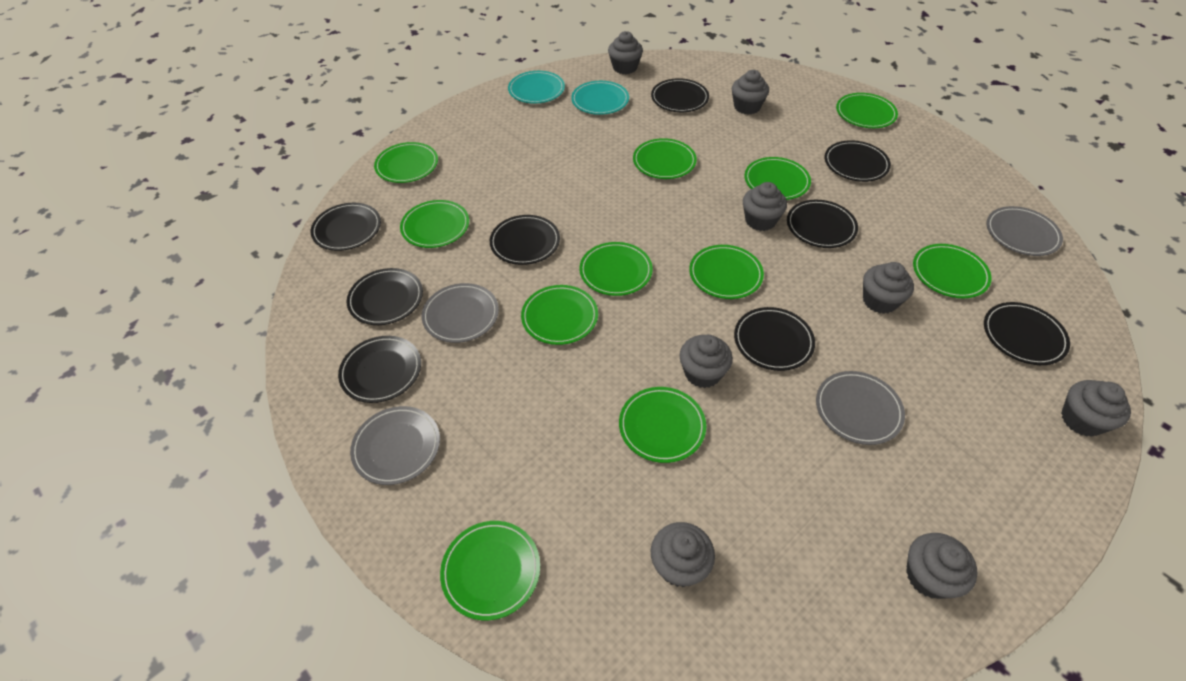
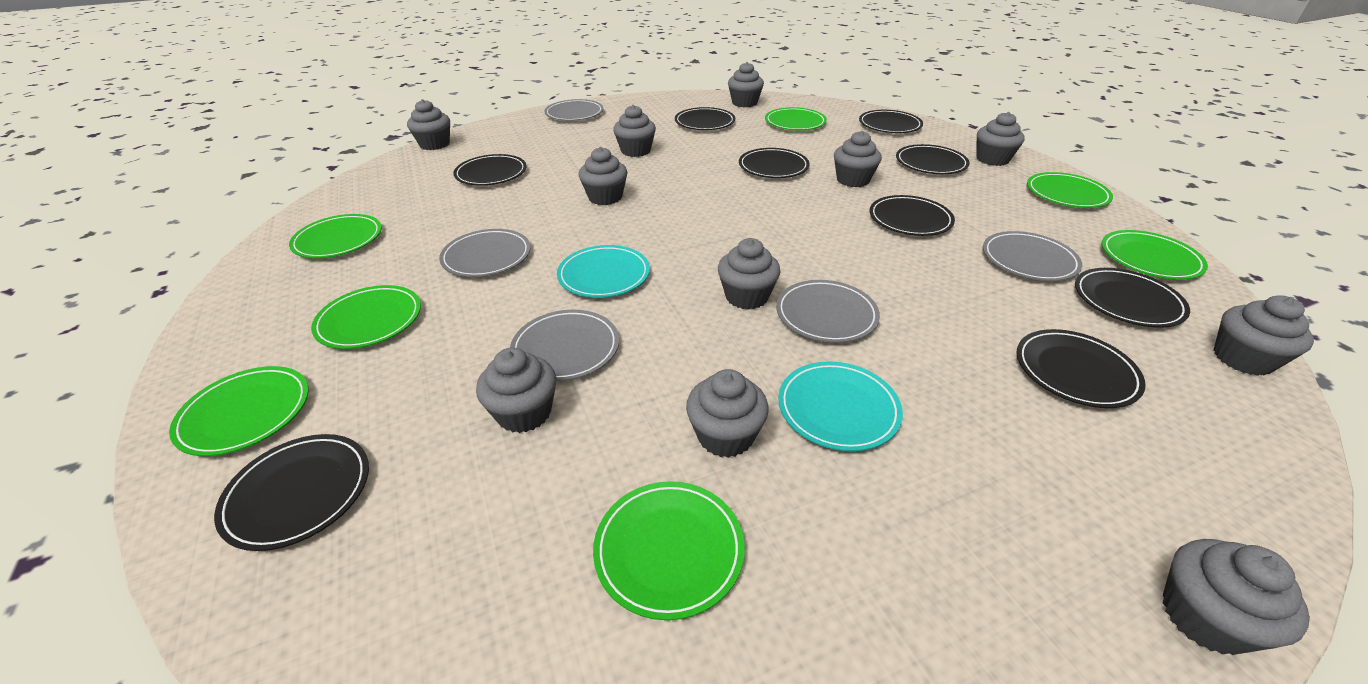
green plate: 11 -> 7
grey cupcake: 8 -> 11
grey plate: 4 -> 5

